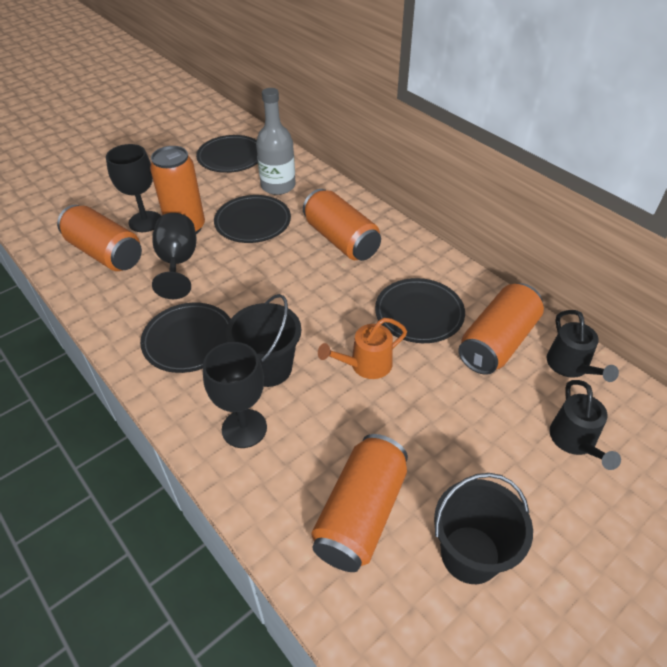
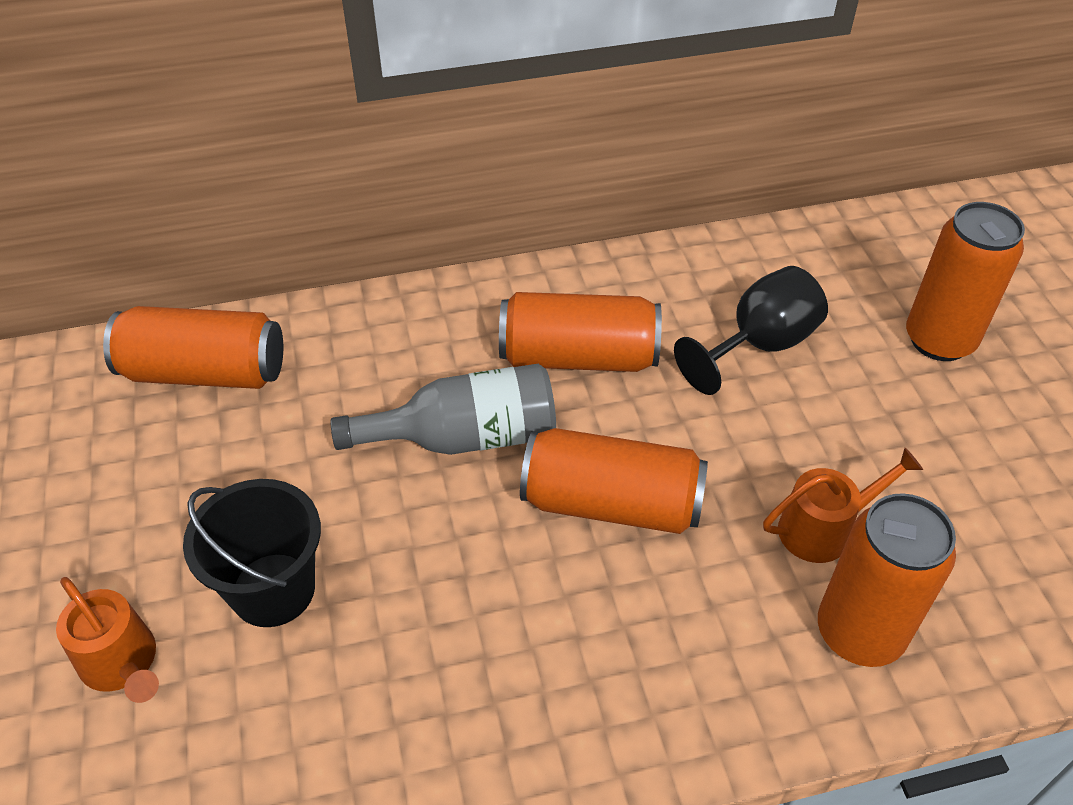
black bucket: 2 -> 1
black goblet: 3 -> 1
black plate: 4 -> 0
black watering can: 2 -> 0
orange watering can: 1 -> 2

